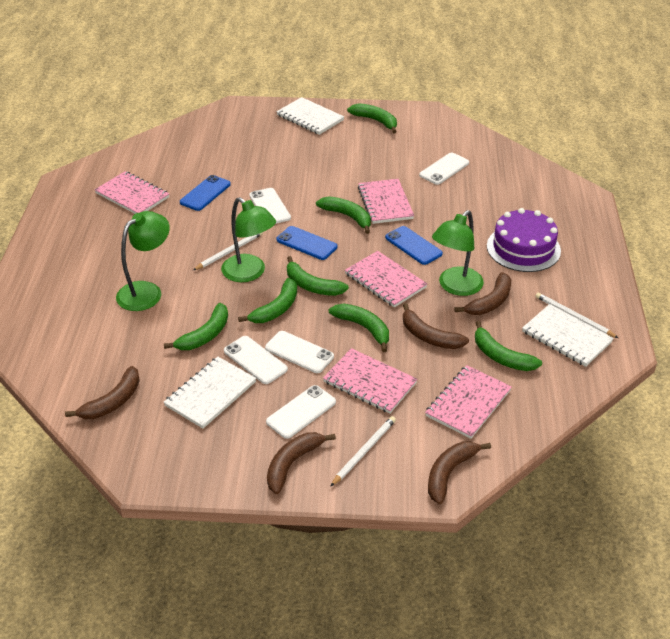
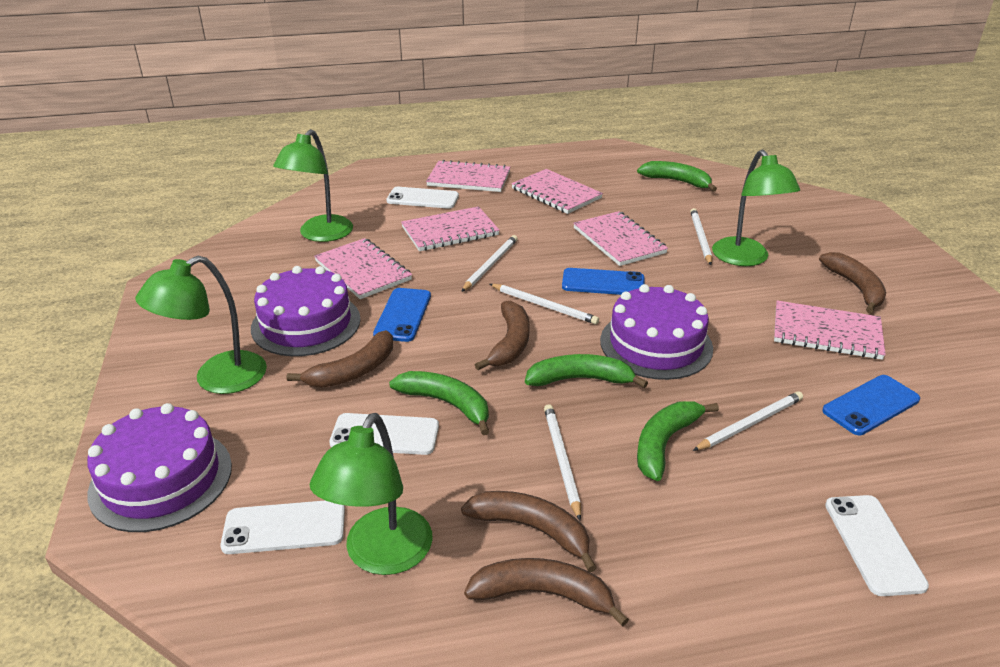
green banana: 7 -> 4
green lamp: 3 -> 4
pink notebook: 5 -> 6
purple cake: 1 -> 3
white notebook: 3 -> 0
white pencil: 3 -> 5
white phone: 5 -> 4

